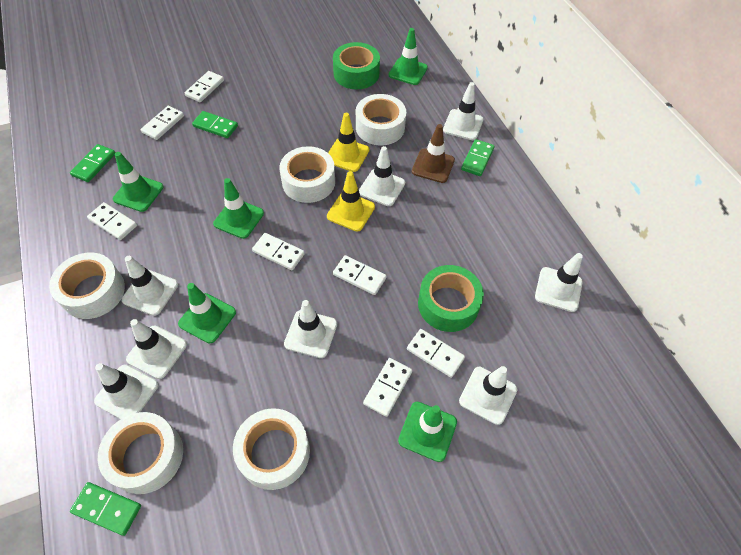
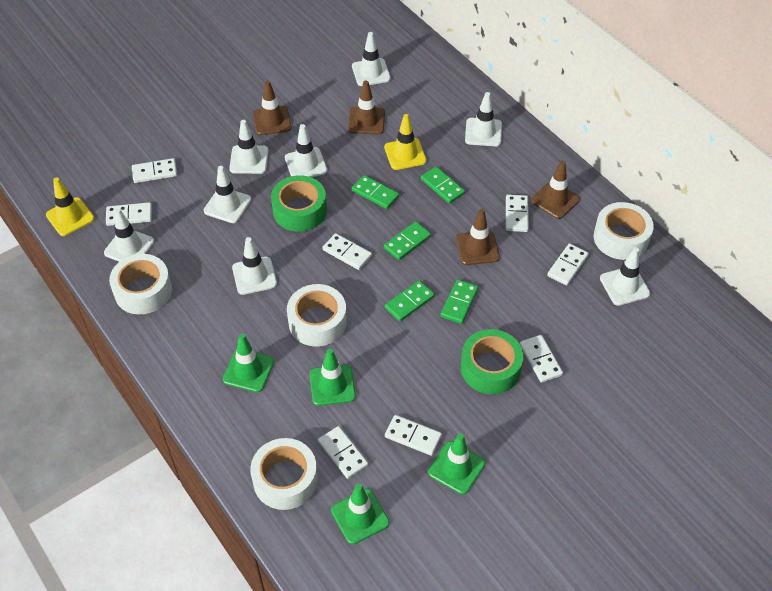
brown traffic cone: 1 -> 4
green domino: 4 -> 5
green traffic cone: 5 -> 4
white domino: 7 -> 8
white tape: 5 -> 4

